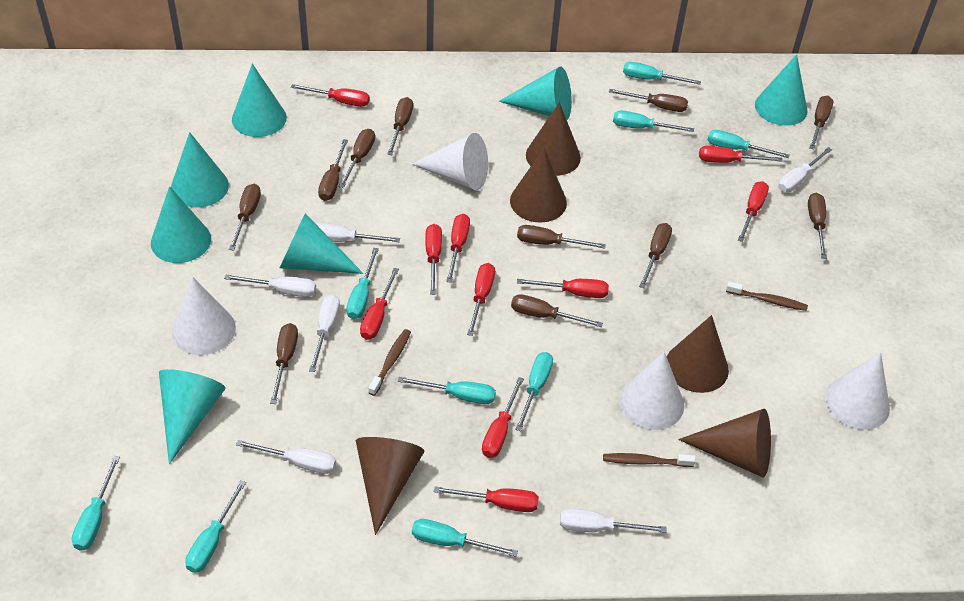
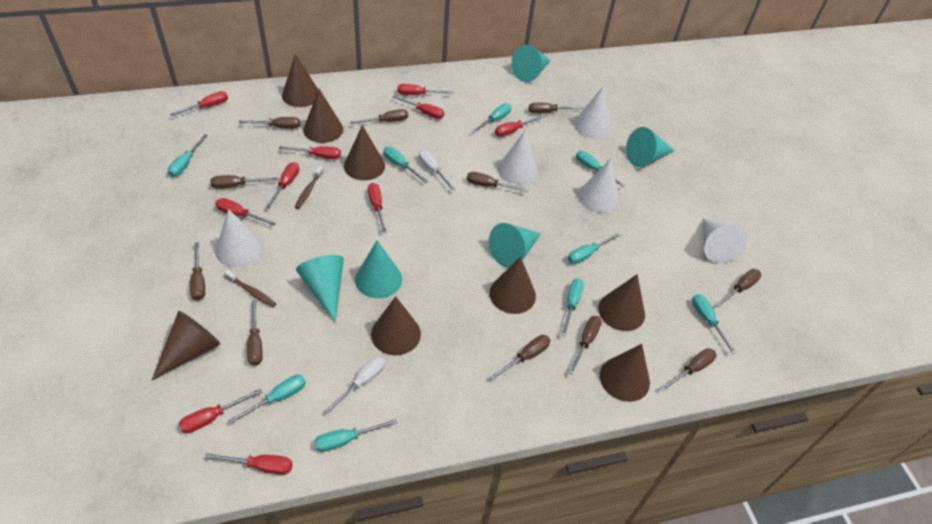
brown cone: 5 -> 8
brown toothbrush: 3 -> 2
turquoise cone: 7 -> 5
white cone: 4 -> 5
white screwdriver: 6 -> 2

